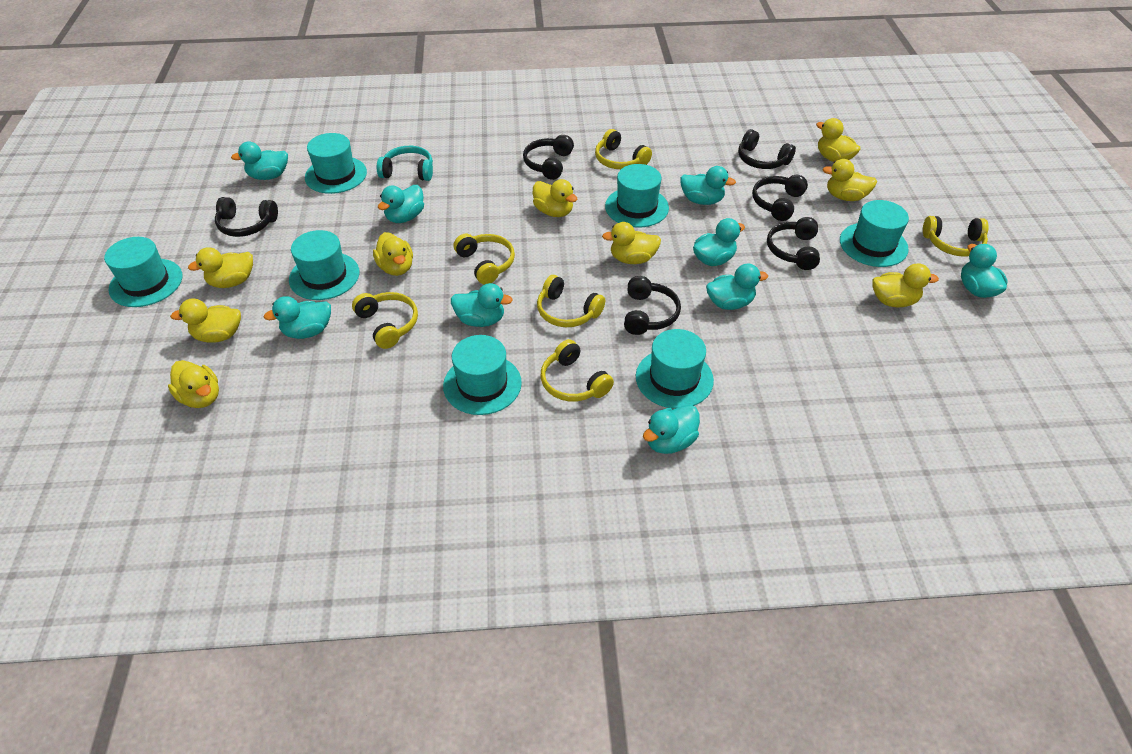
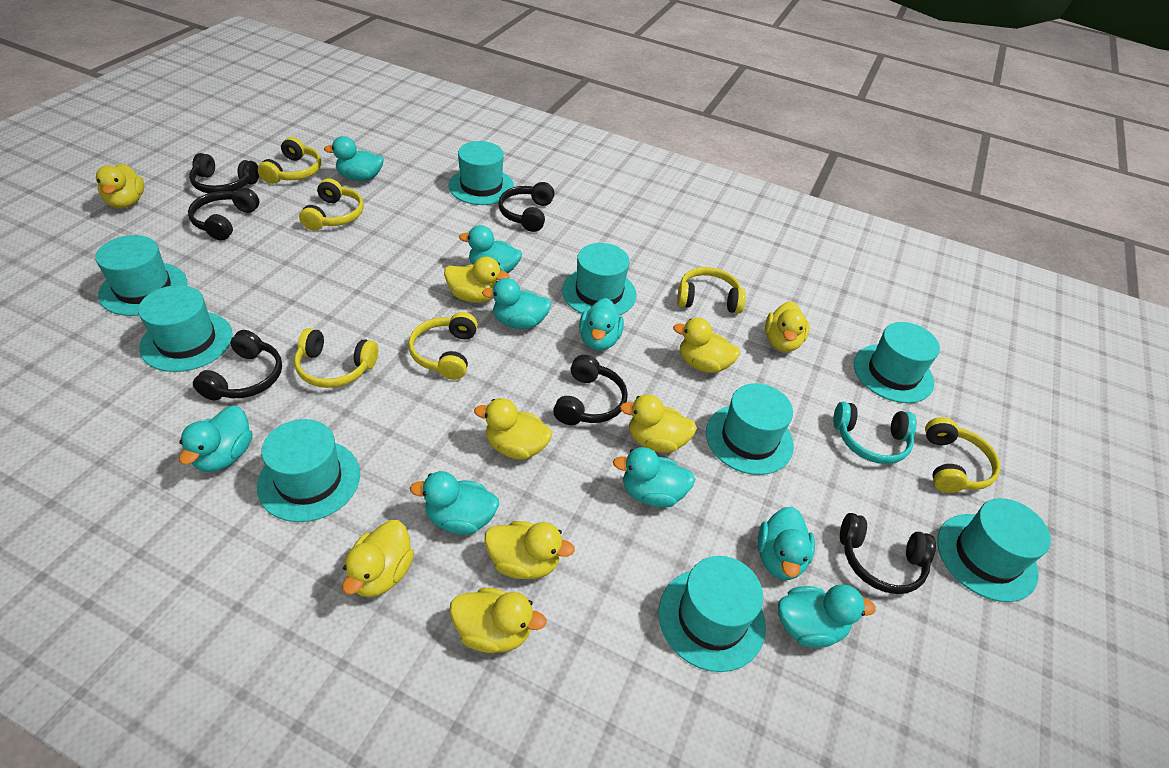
turquoise hat: 7 -> 9

